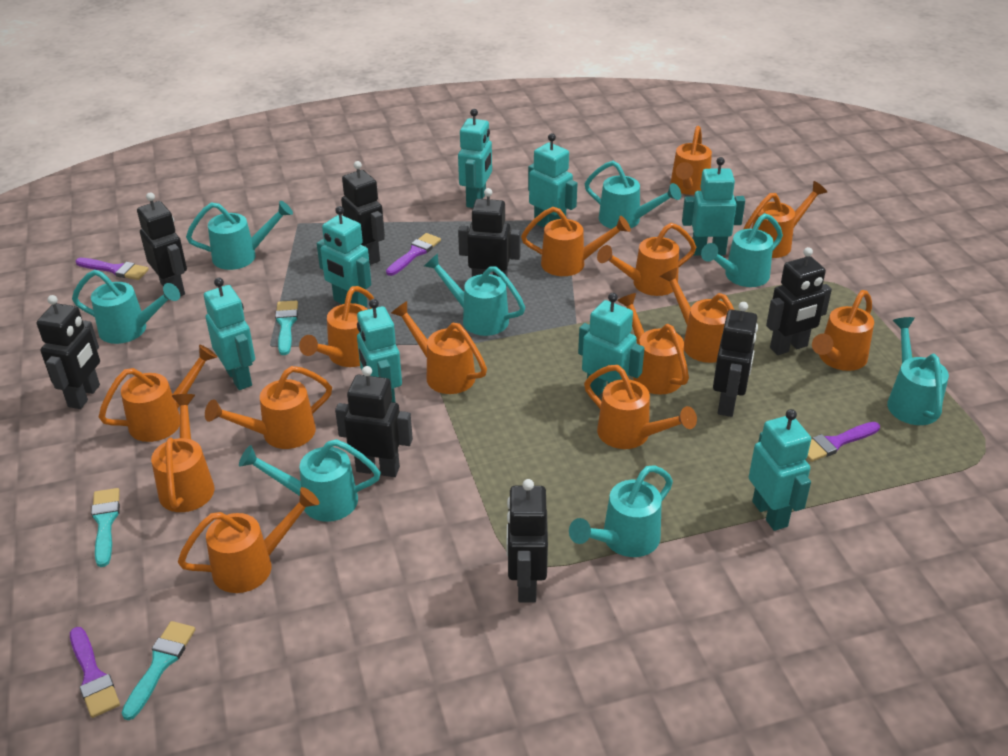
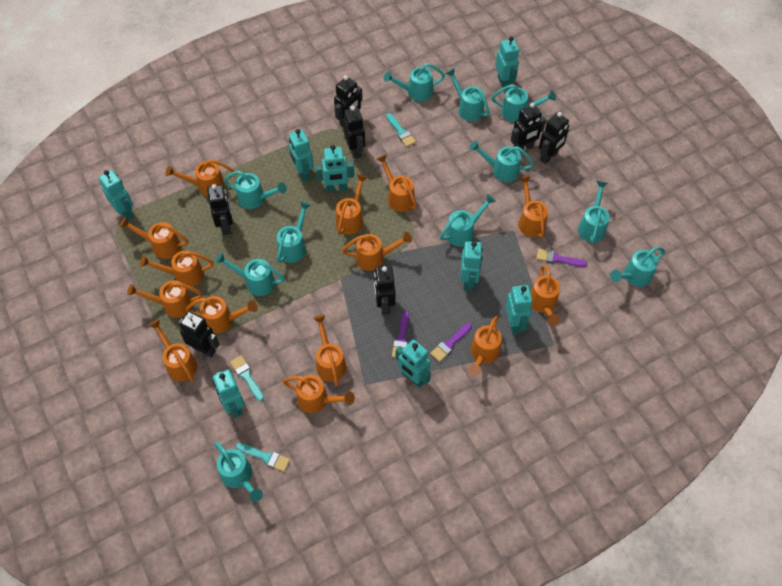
black robot: 8 -> 7
purple brush: 4 -> 3
turquoise watering can: 8 -> 11

